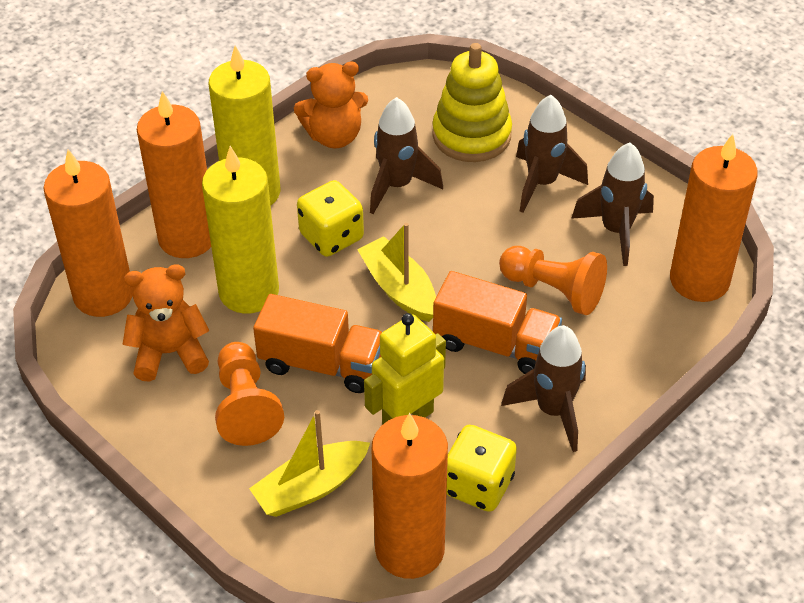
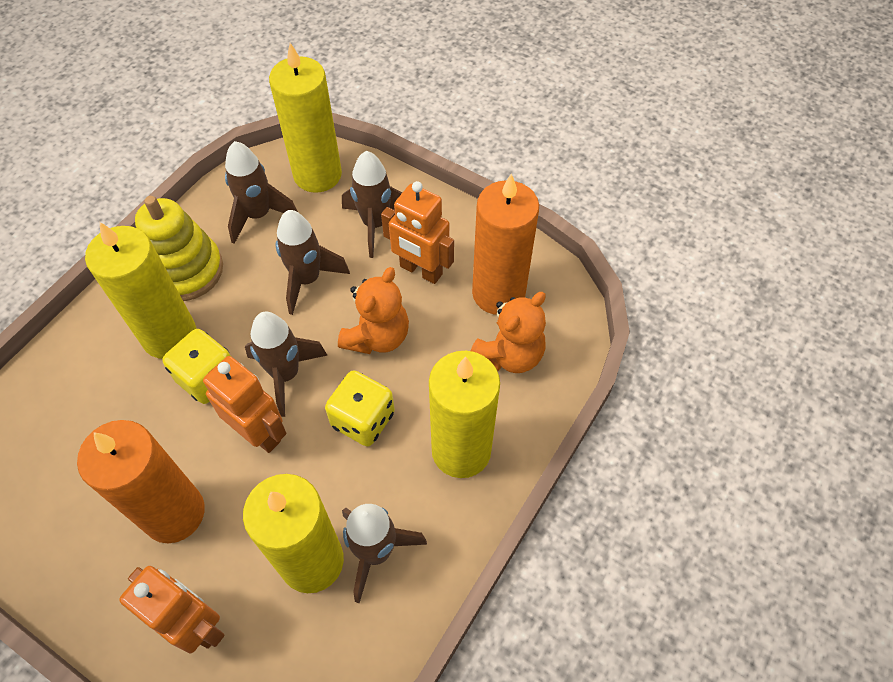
brown rocket: 4 -> 5
orange candle: 4 -> 2
orange pawn: 2 -> 0
orange robot: 0 -> 3
orange truck: 2 -> 0
yellow boat: 2 -> 0
yellow candle: 2 -> 4
yellow robot: 1 -> 0

